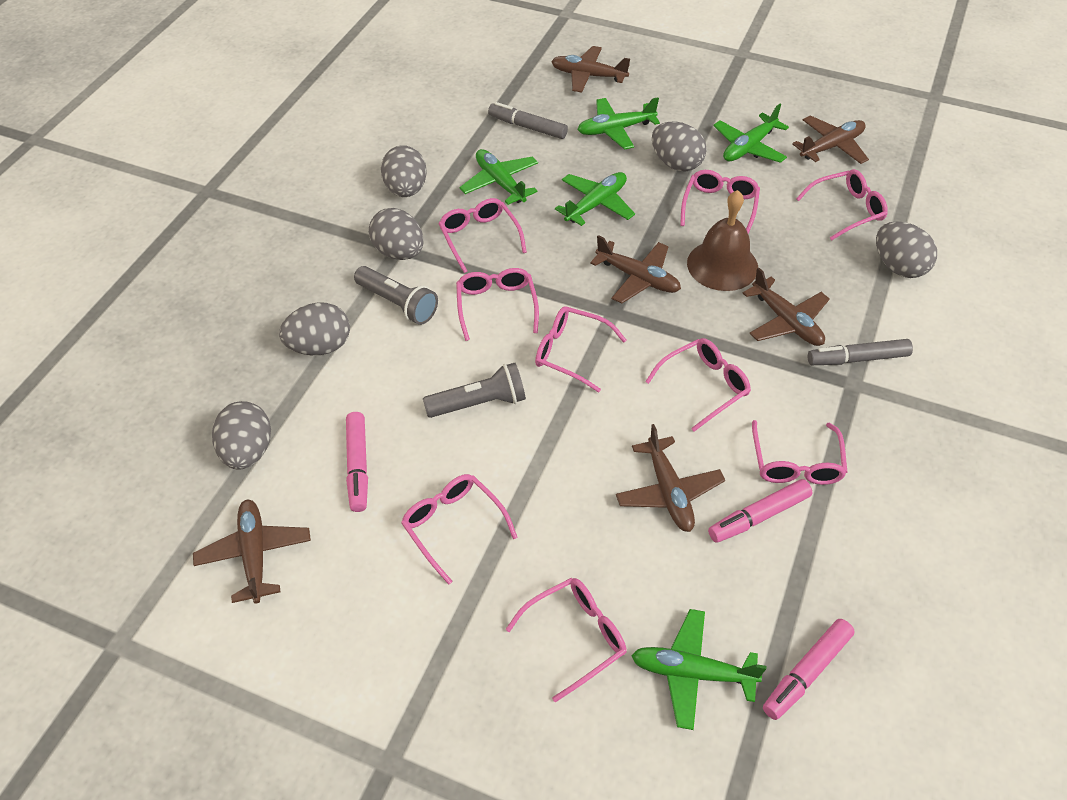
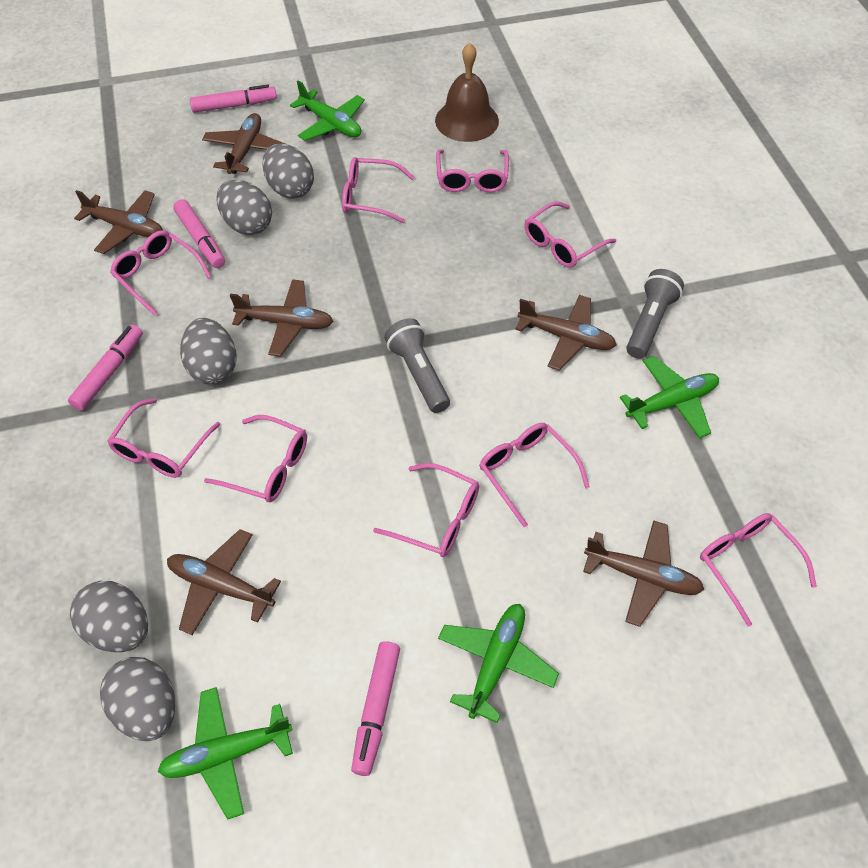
green plane: 5 -> 4
grey egg: 6 -> 5
grey marker: 2 -> 0
pink marker: 3 -> 4

